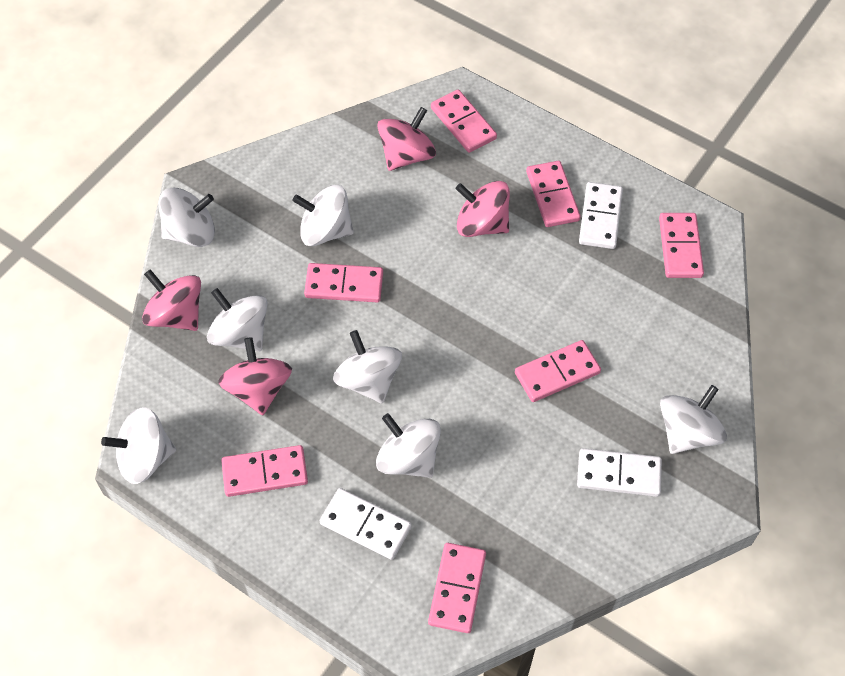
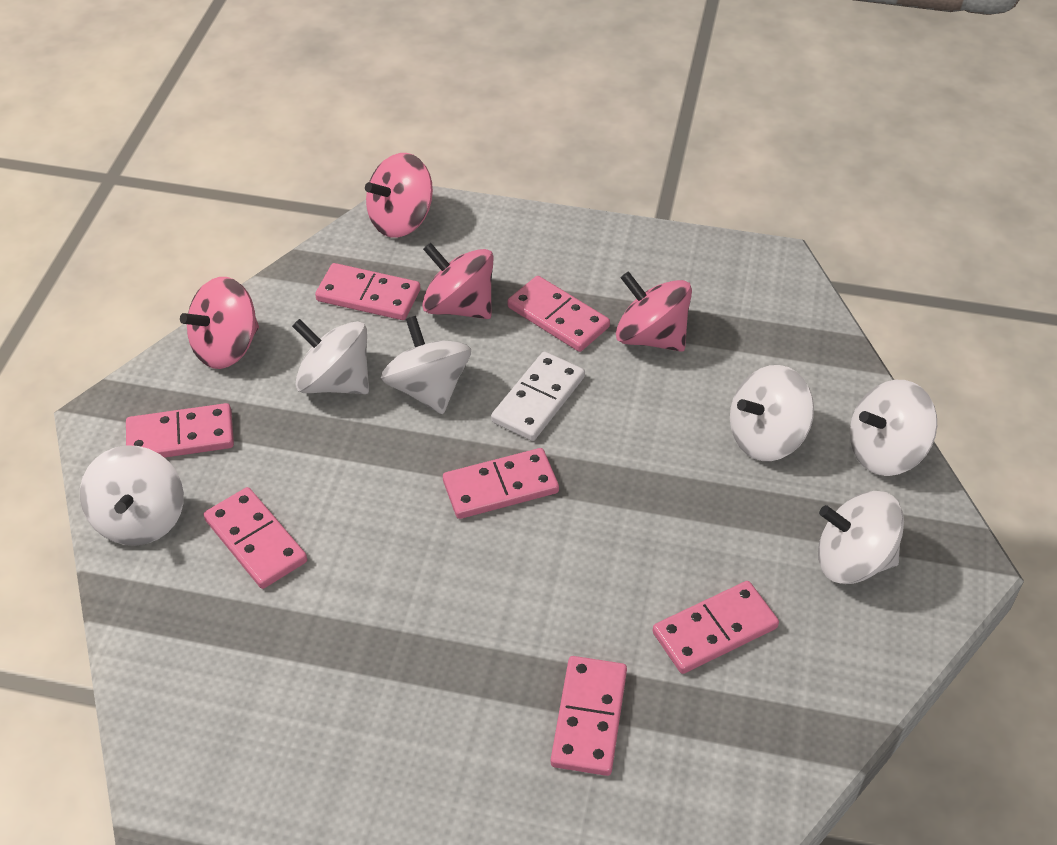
white domino: 3 -> 1
white spinning top: 7 -> 6

